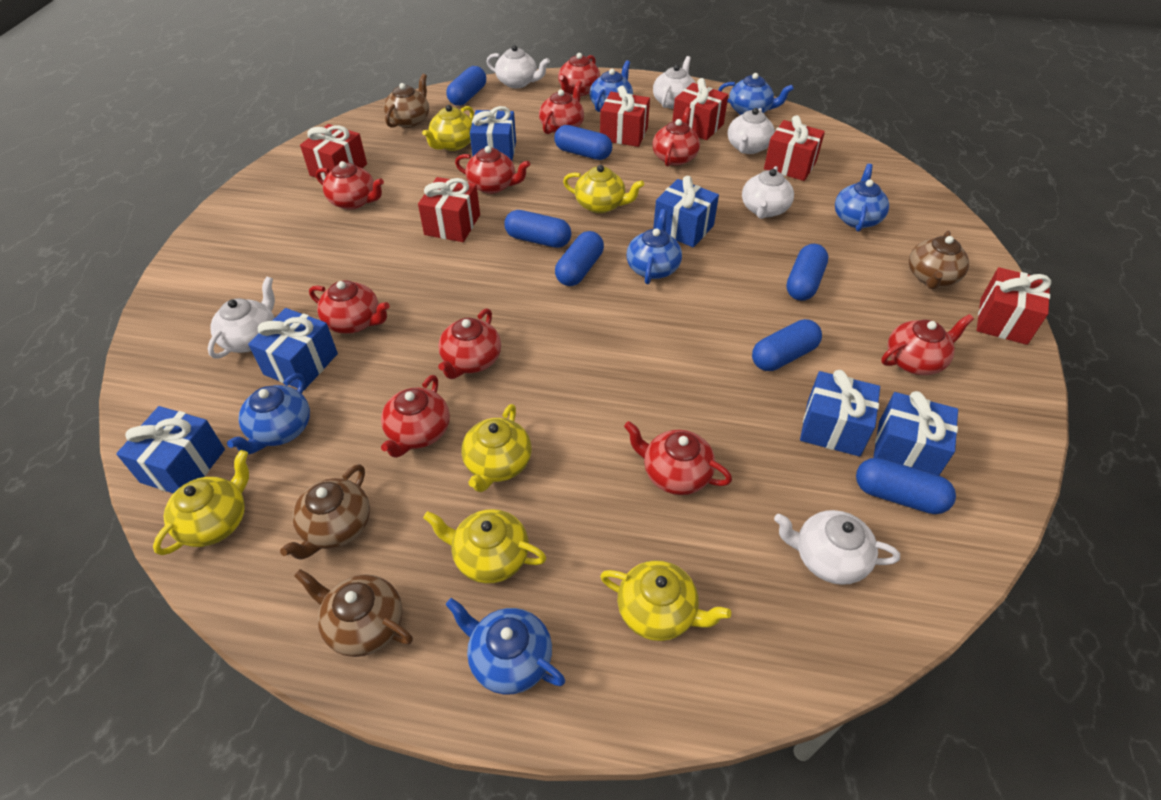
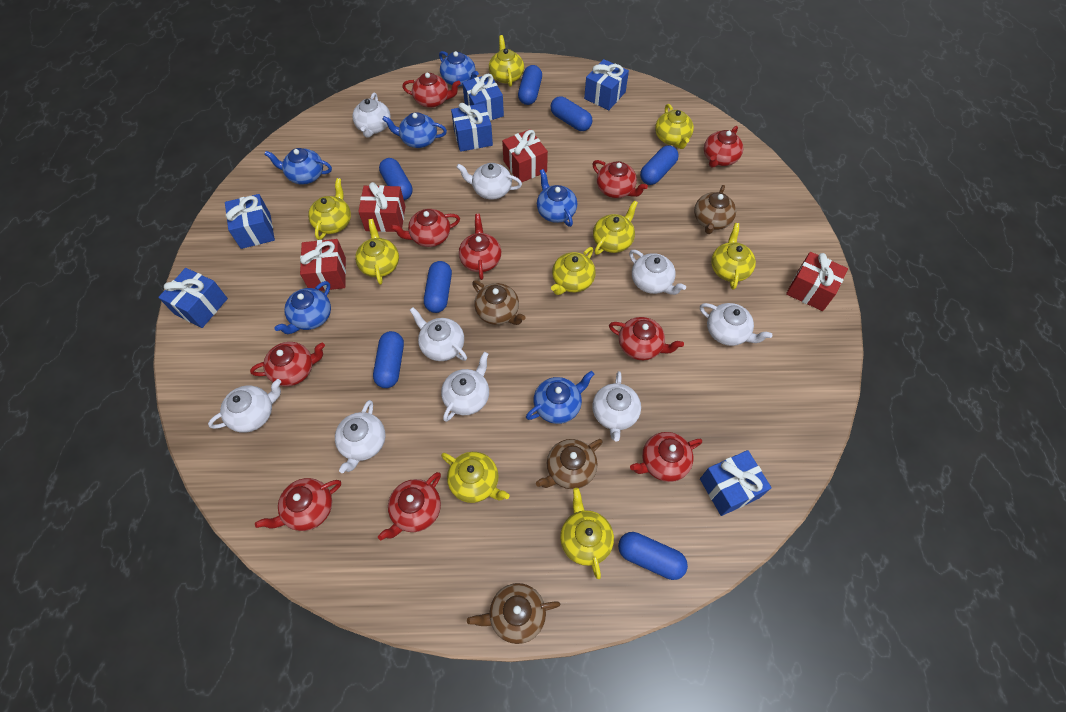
red gift: 6 -> 4
white teapot: 6 -> 9
yellow teapot: 6 -> 9

